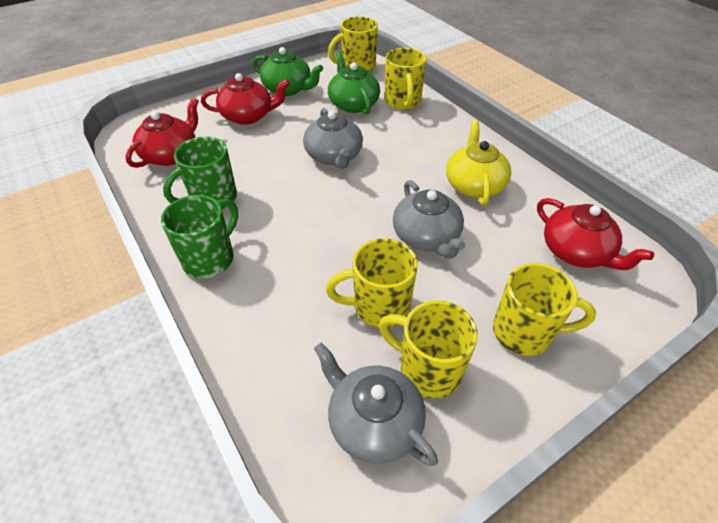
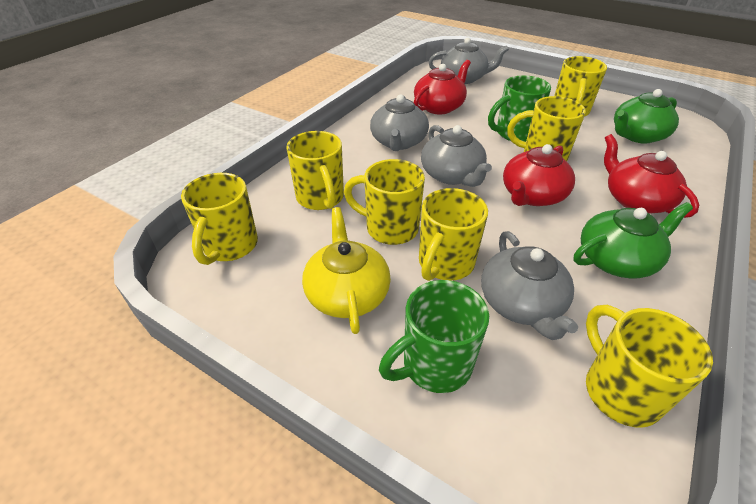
grey teapot: 3 -> 4
yellow mug: 5 -> 7

